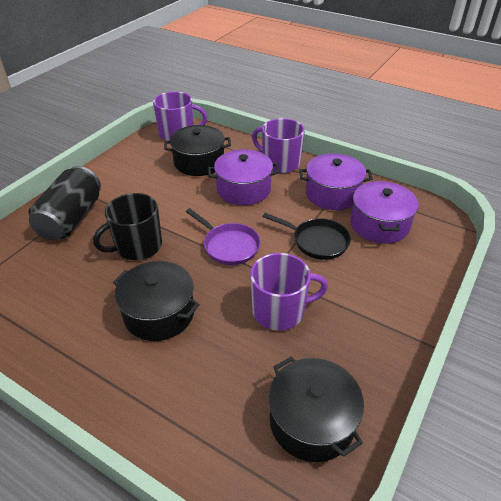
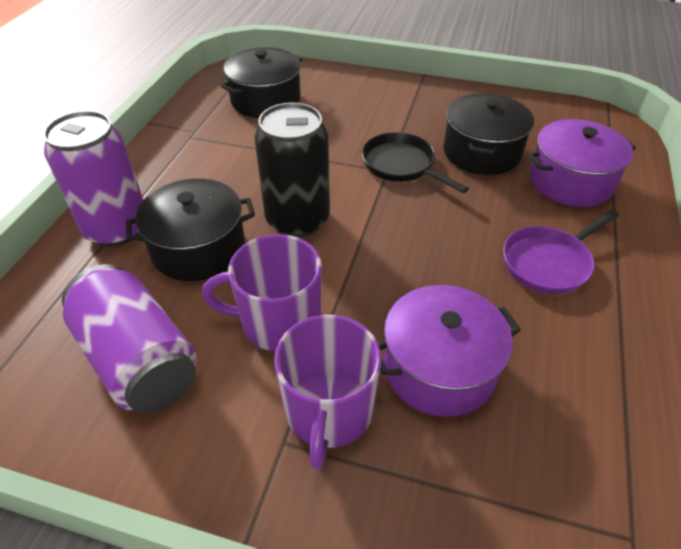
black mug: 1 -> 0
purple can: 0 -> 2
purple mug: 3 -> 2
purple pot: 3 -> 2

